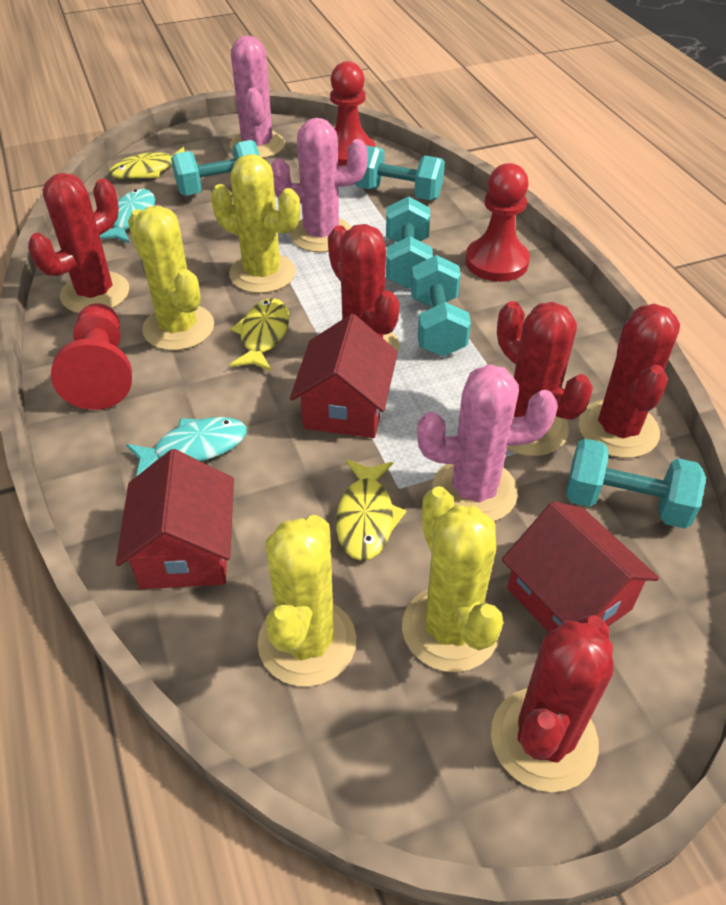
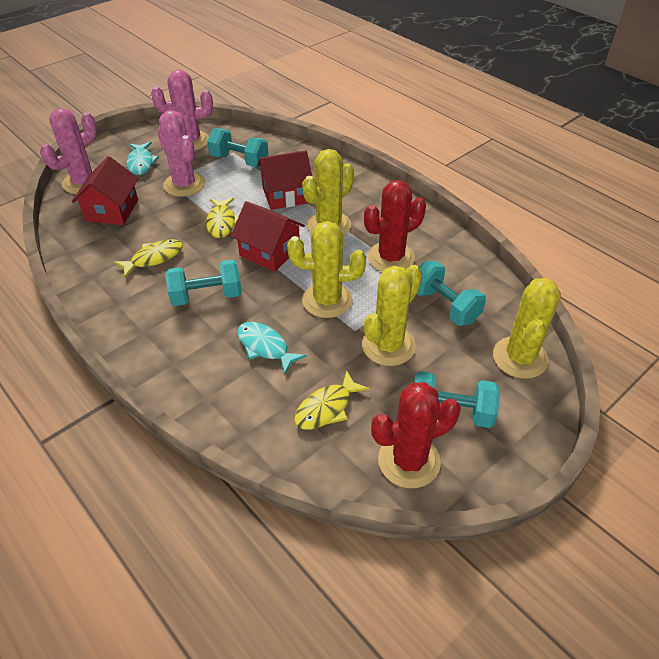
red cactus: 5 -> 2
red pawn: 3 -> 0
turquoise dumbbell: 5 -> 4

